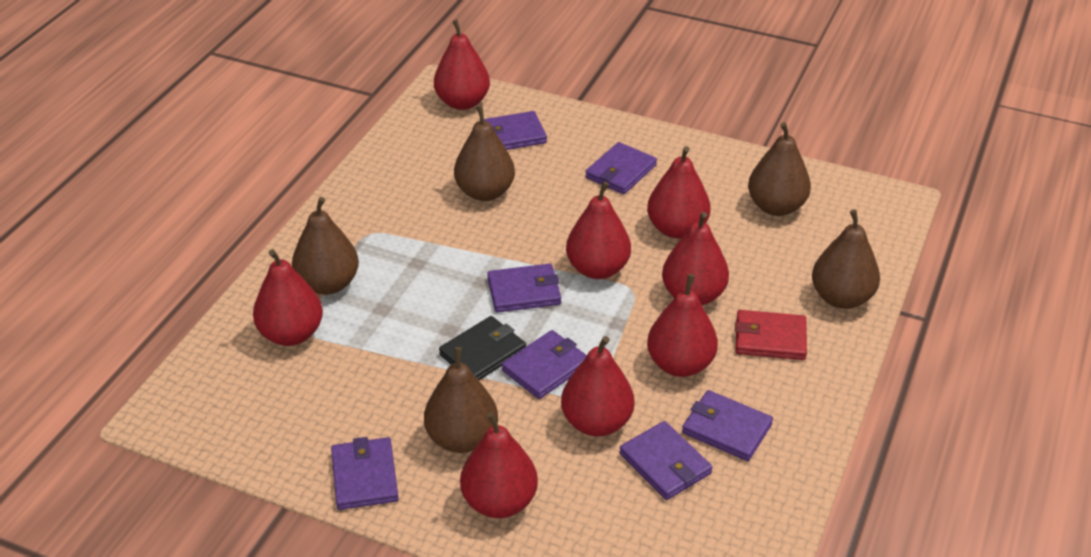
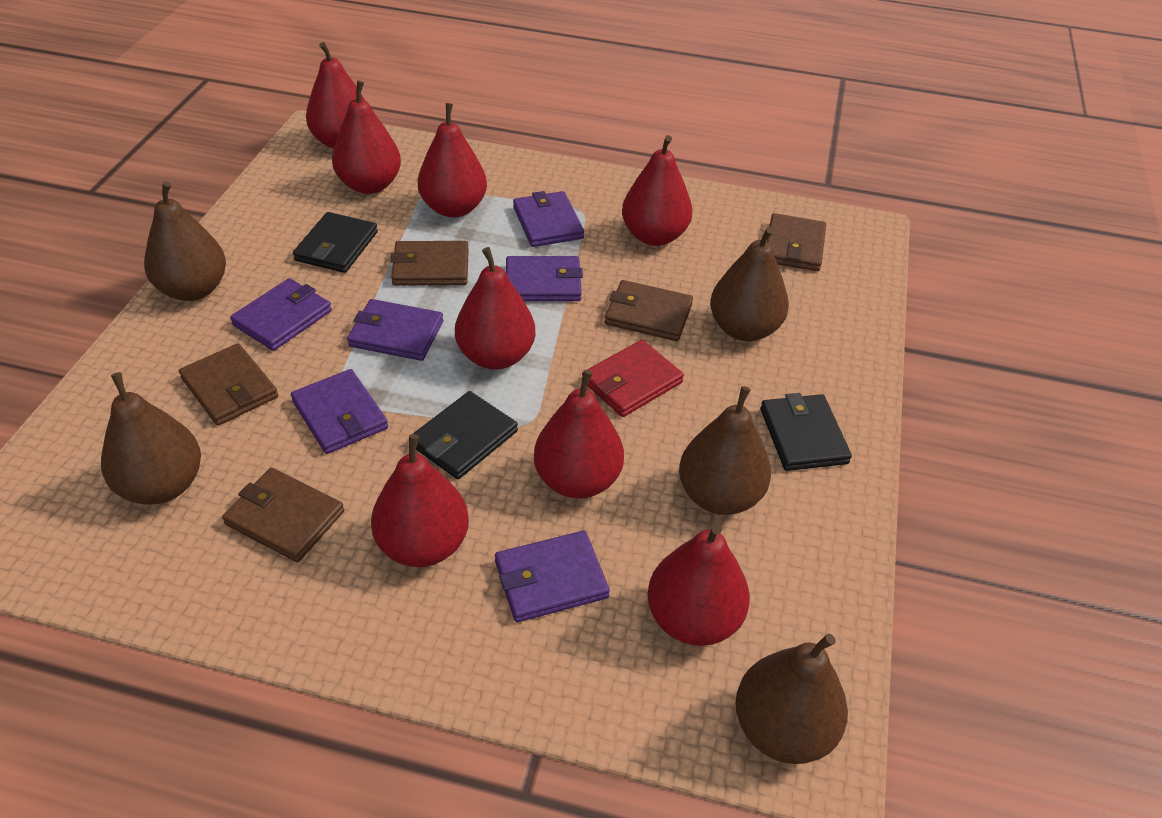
black wallet: 1 -> 3
brown wallet: 0 -> 5
purple wallet: 7 -> 6

